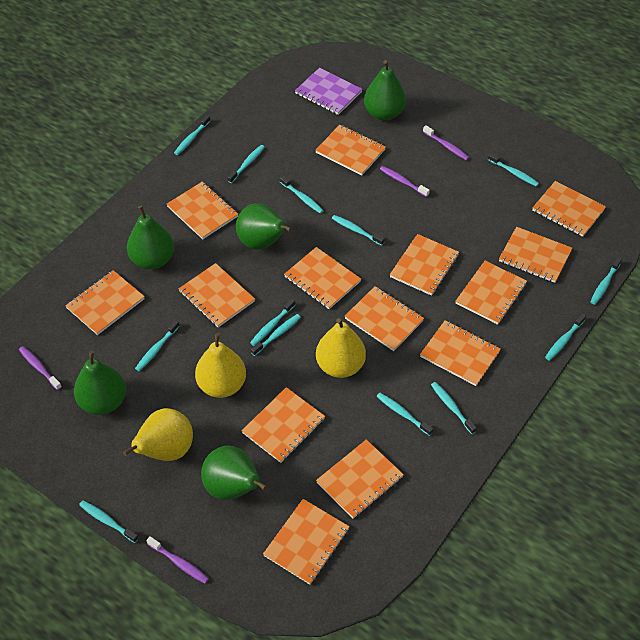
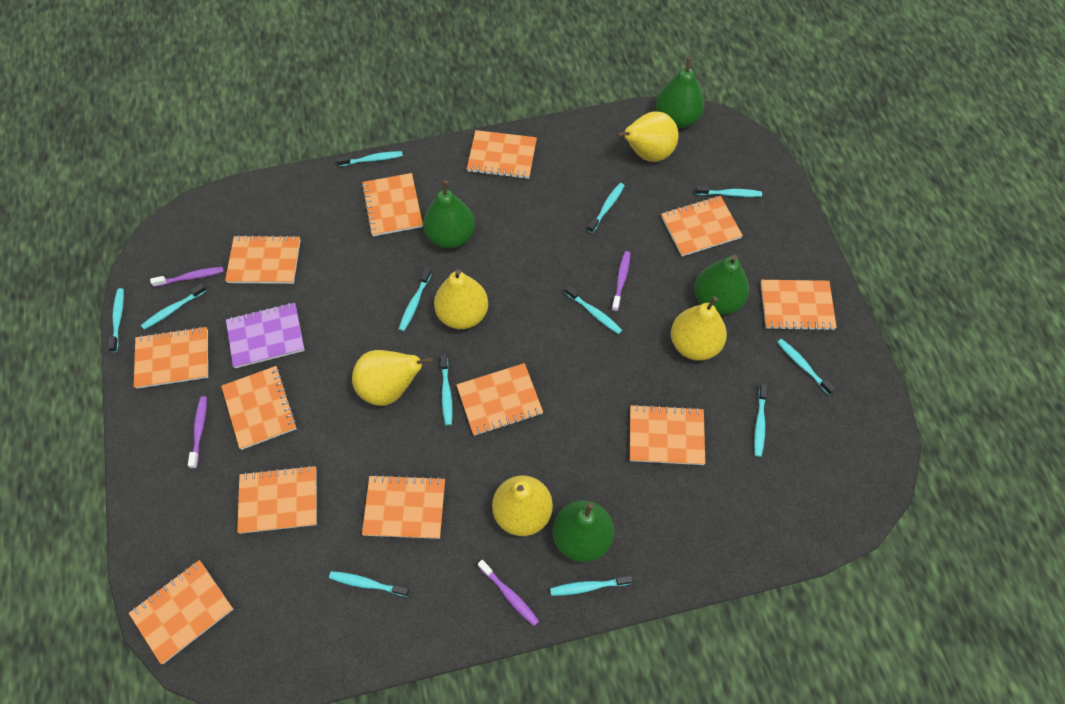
green pear: 5 -> 4
orange notebook: 14 -> 12
turquoise toothbrush: 13 -> 12
yellow pear: 3 -> 5

